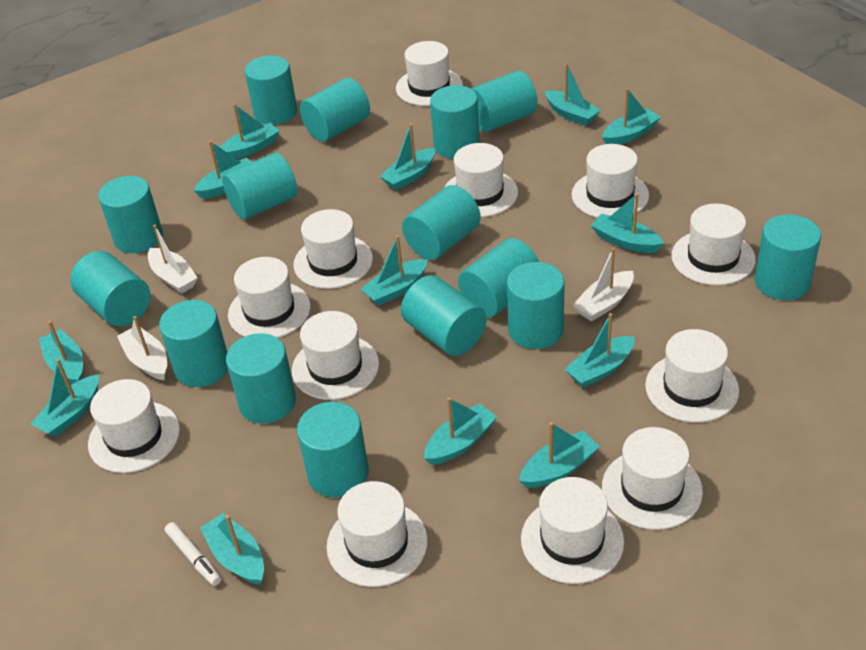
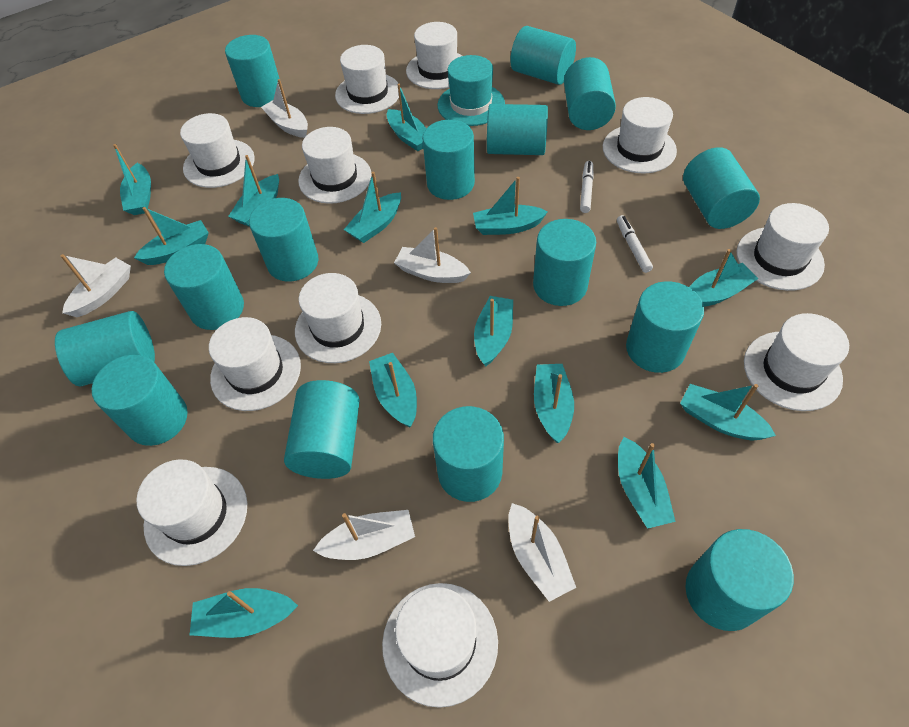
turquoise hat: 0 -> 1
white boat: 3 -> 5
white hat: 12 -> 11
white marker: 1 -> 2

